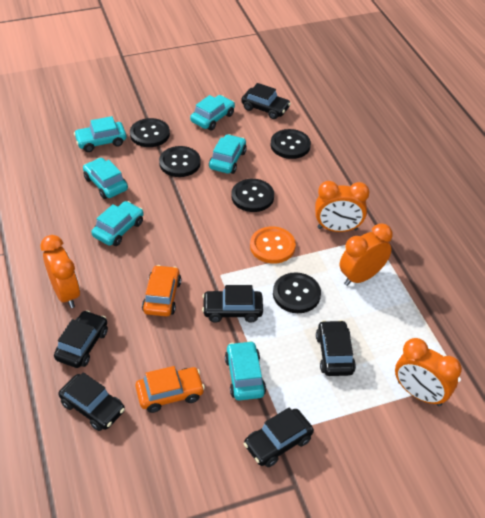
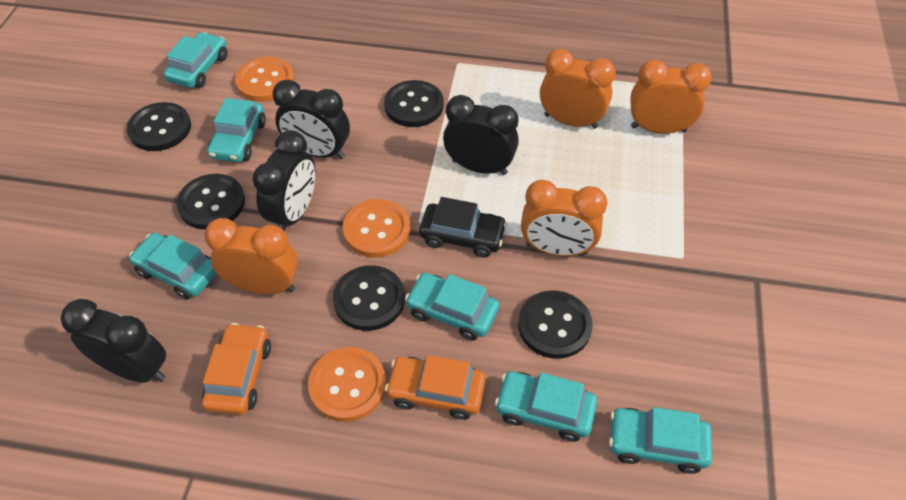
black car: 6 -> 1
black clock: 0 -> 4
orange button: 1 -> 3

